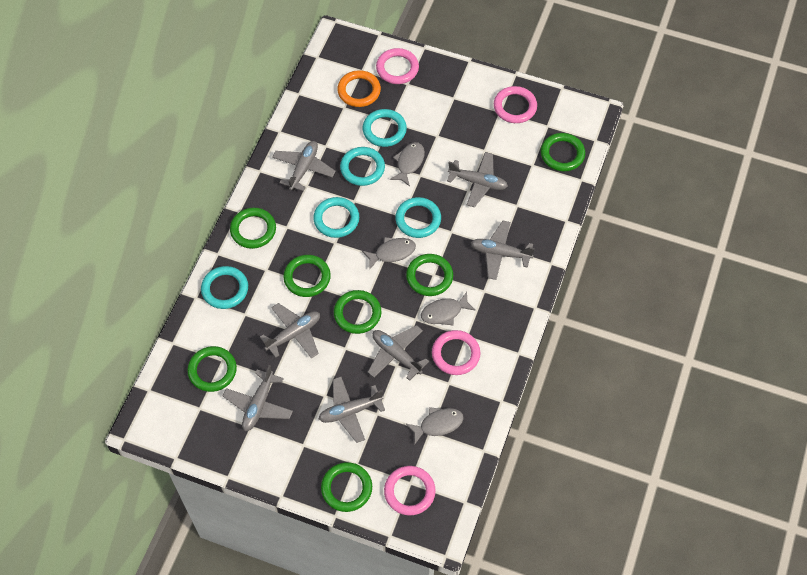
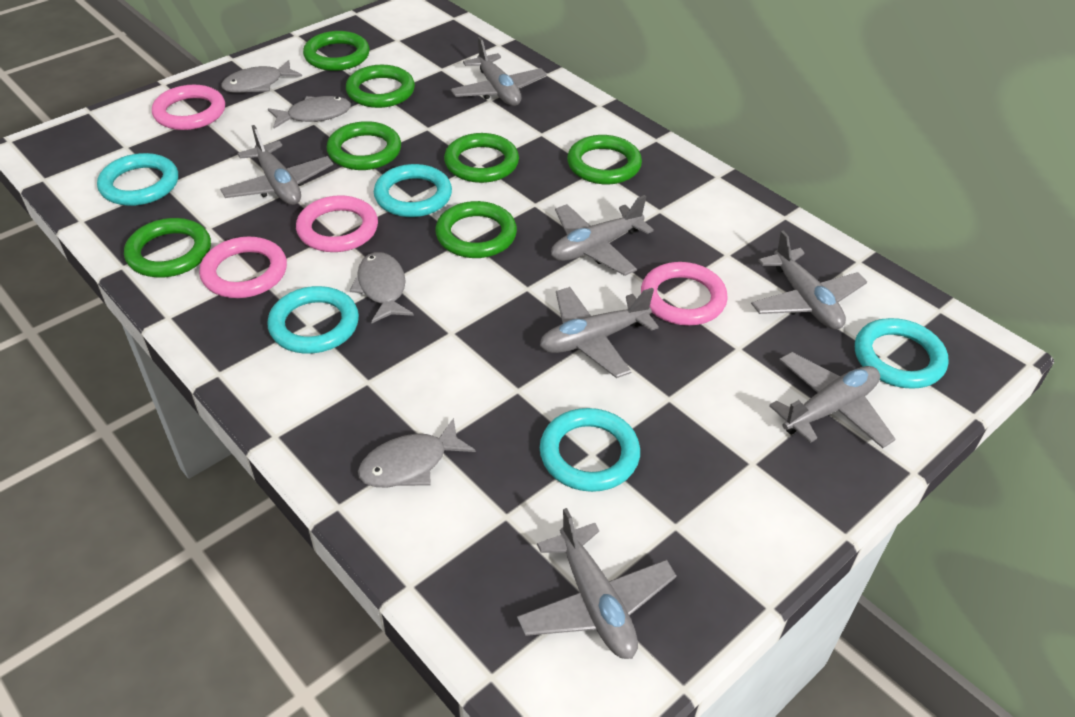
orange ring: 1 -> 0

